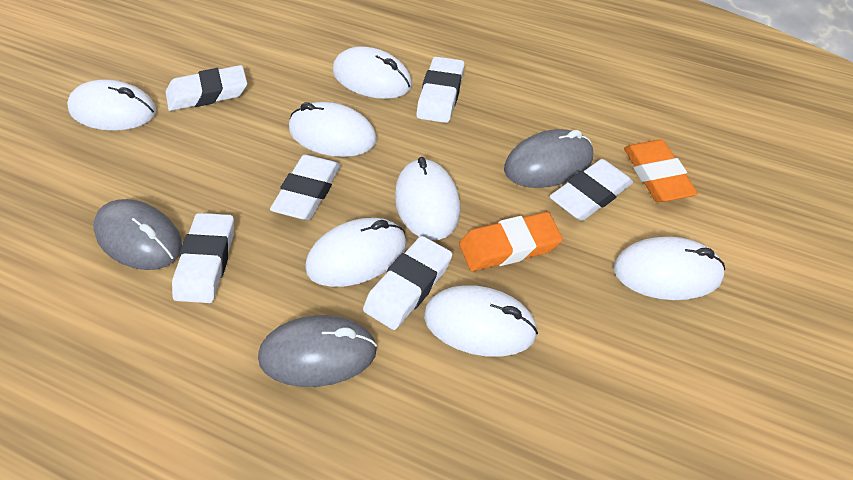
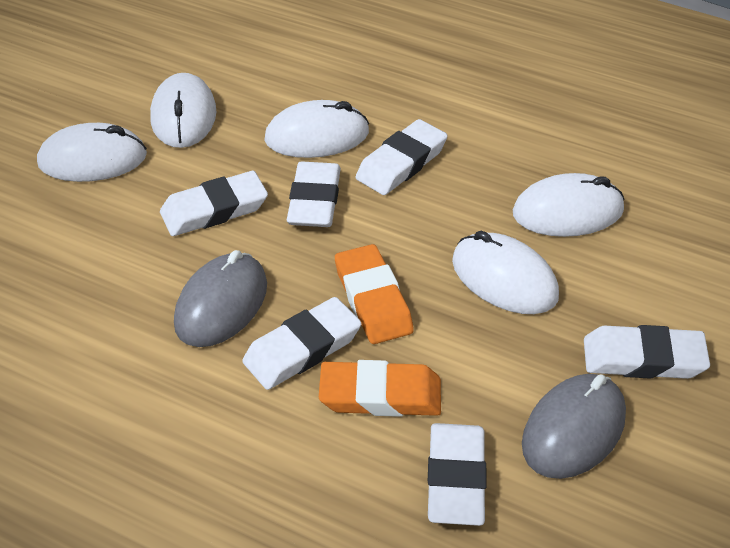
grey mouse: 3 -> 2
white mouse: 7 -> 5

